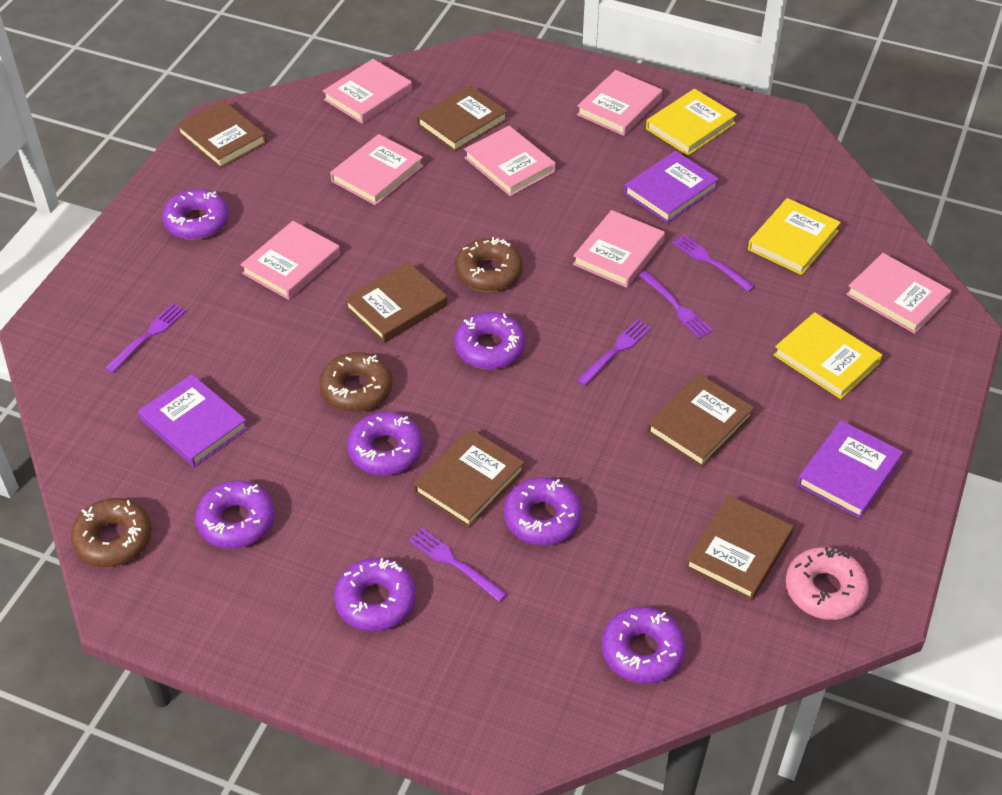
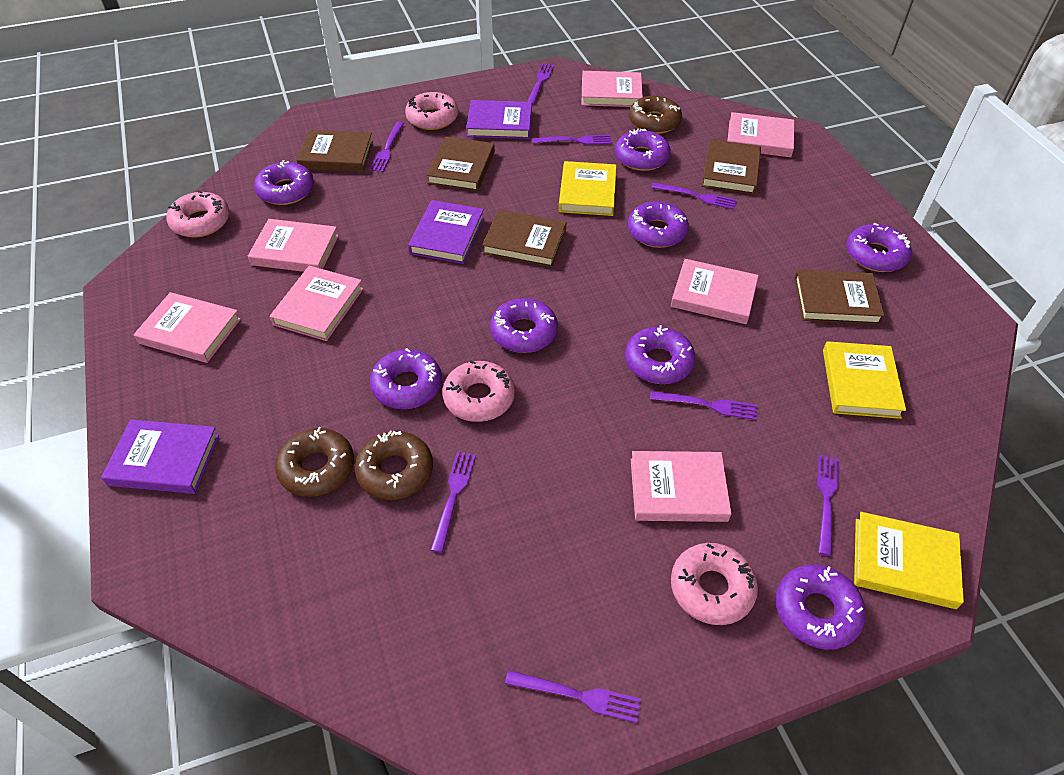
brown book: 6 -> 5
pink donut: 1 -> 4
purple donut: 7 -> 8
purple fork: 5 -> 8

